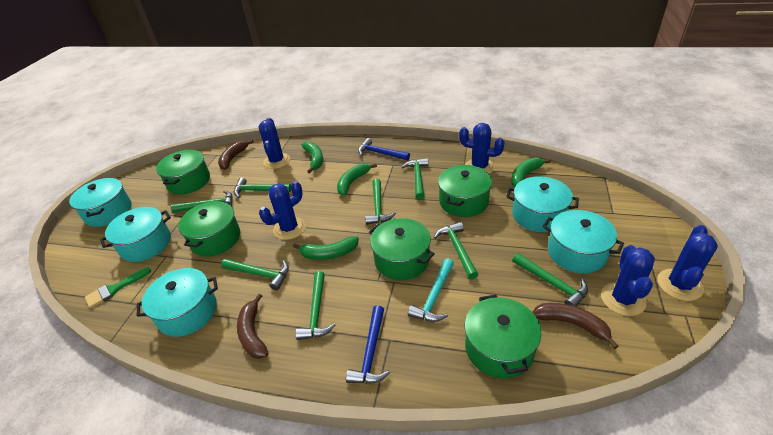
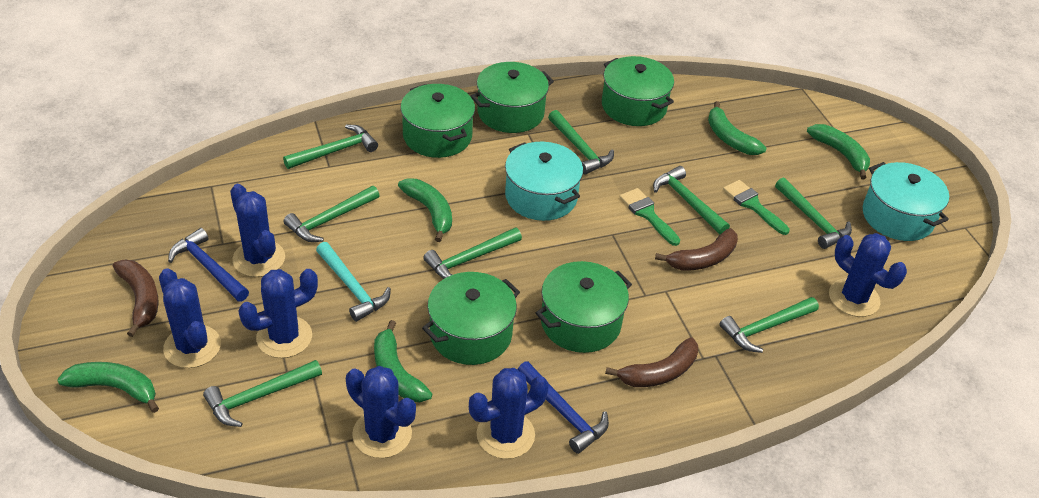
blue cactus: 5 -> 6
green banana: 4 -> 5
green brush: 1 -> 2
turquoise pot: 5 -> 2

